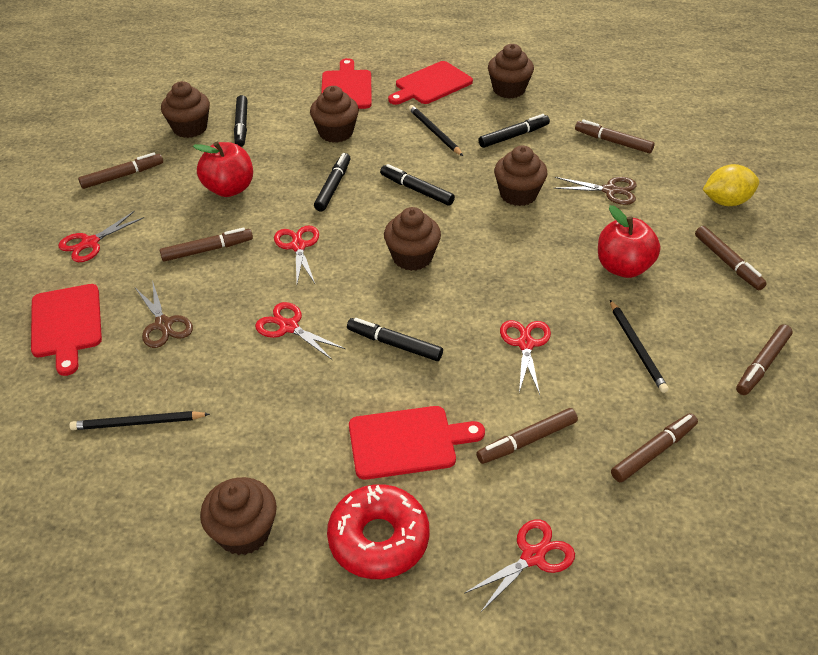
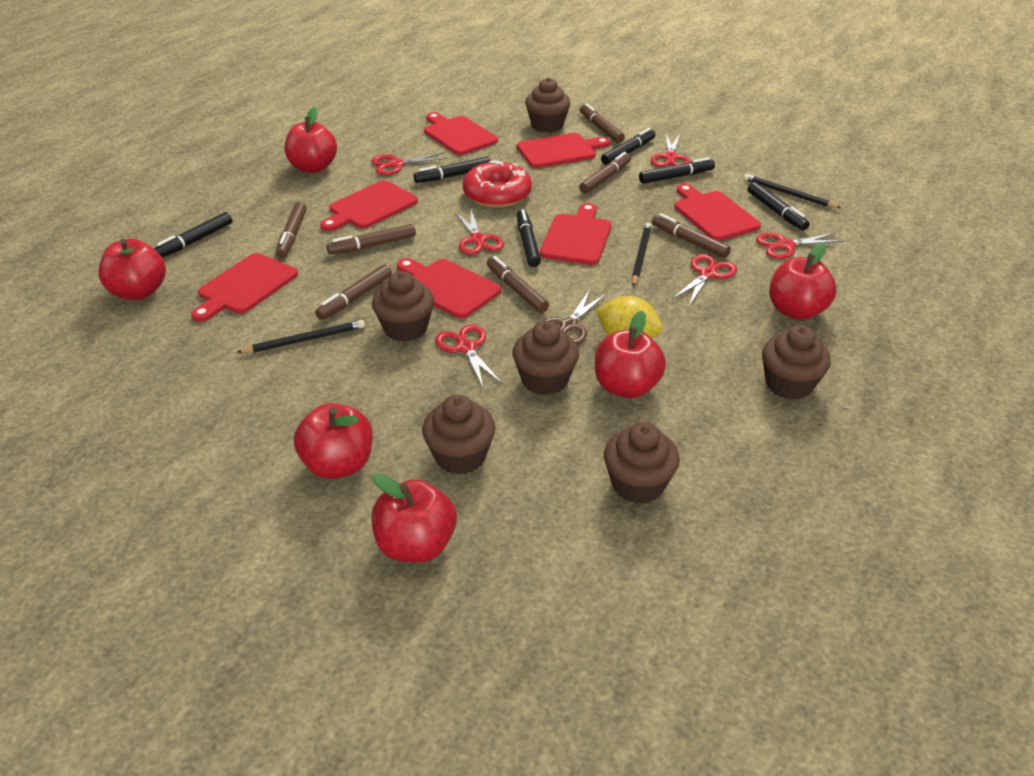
black marker: 5 -> 6
brown scissors: 2 -> 1
red apple: 2 -> 6
red cutting board: 4 -> 7
red scissors: 5 -> 6

